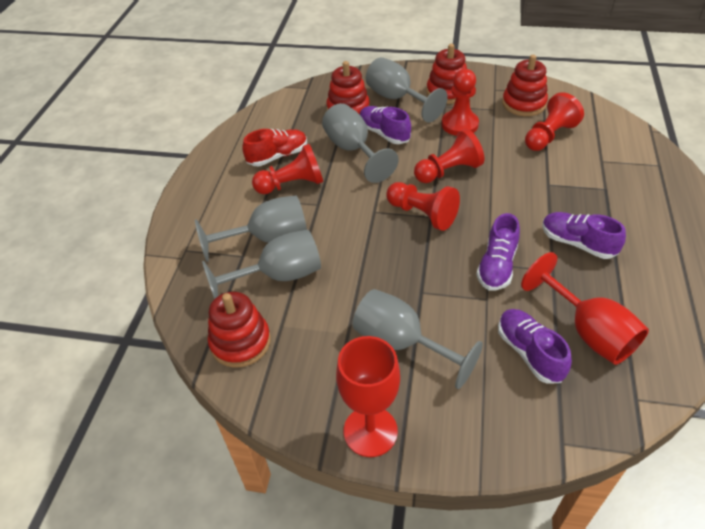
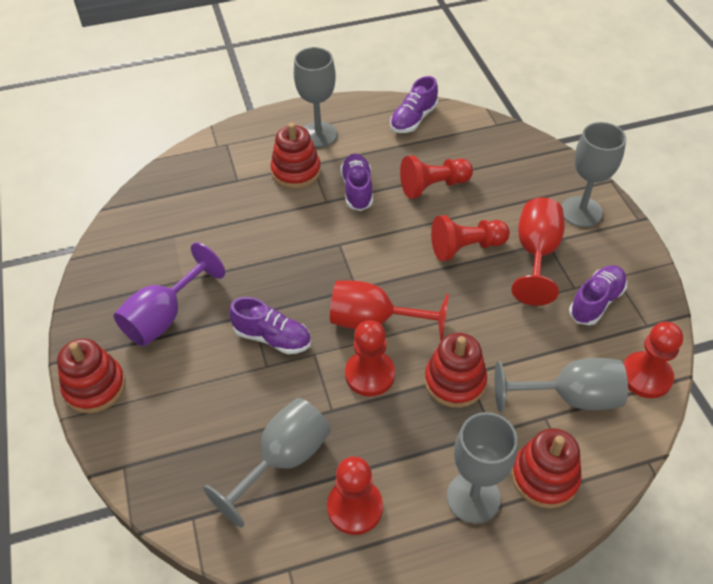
purple goblet: 0 -> 1
red shoe: 1 -> 0

